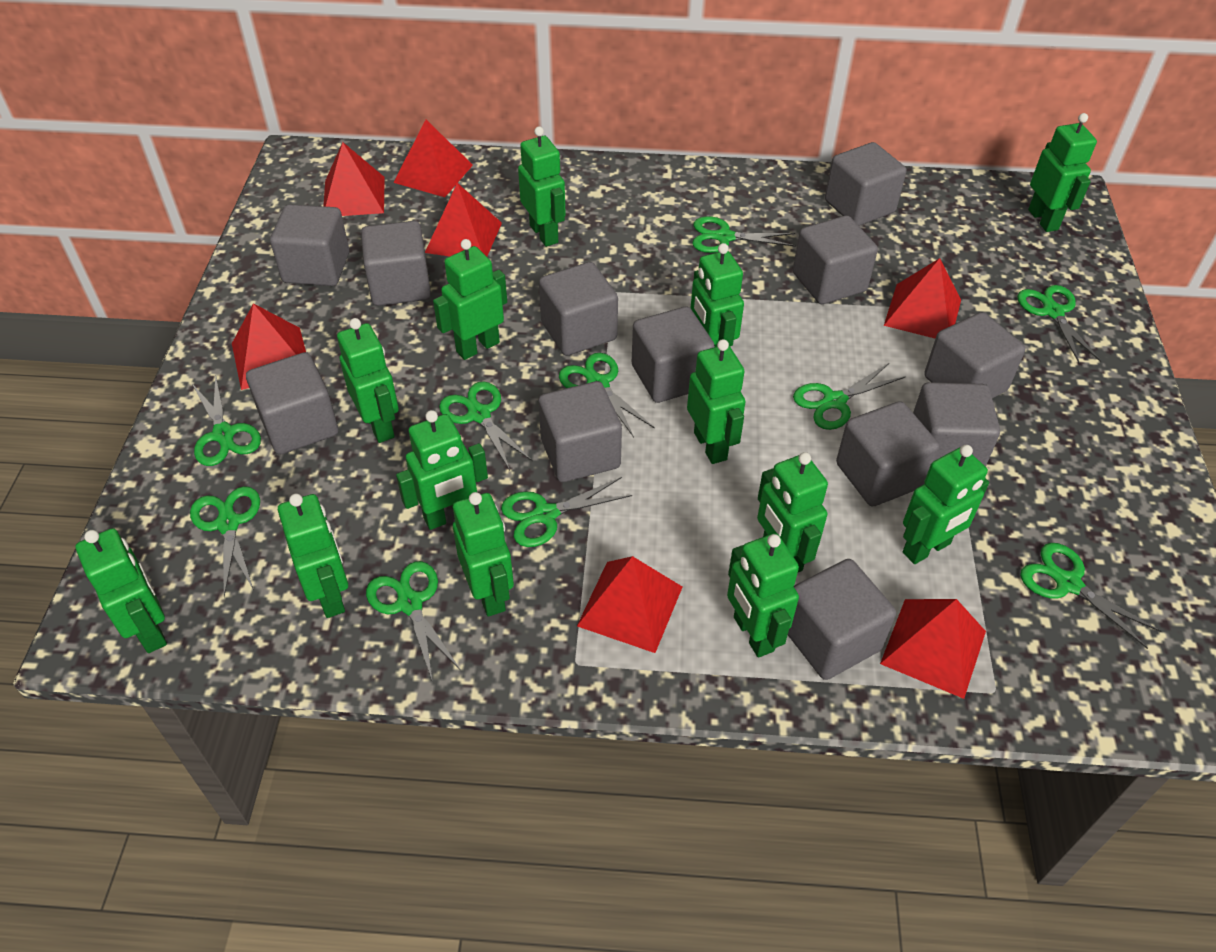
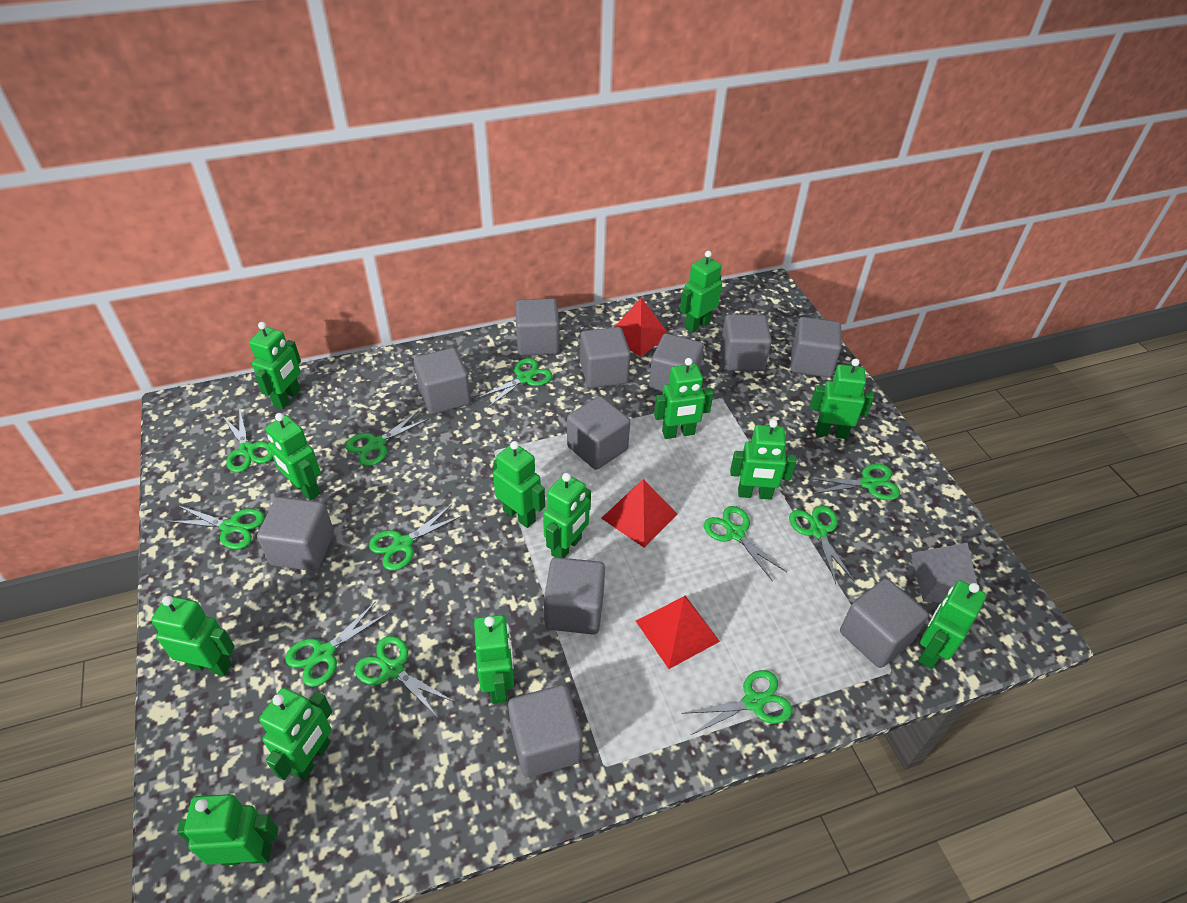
green scissors: 10 -> 11
grey cube: 12 -> 11
grey pyramid: 0 -> 1
red pyramid: 7 -> 3

